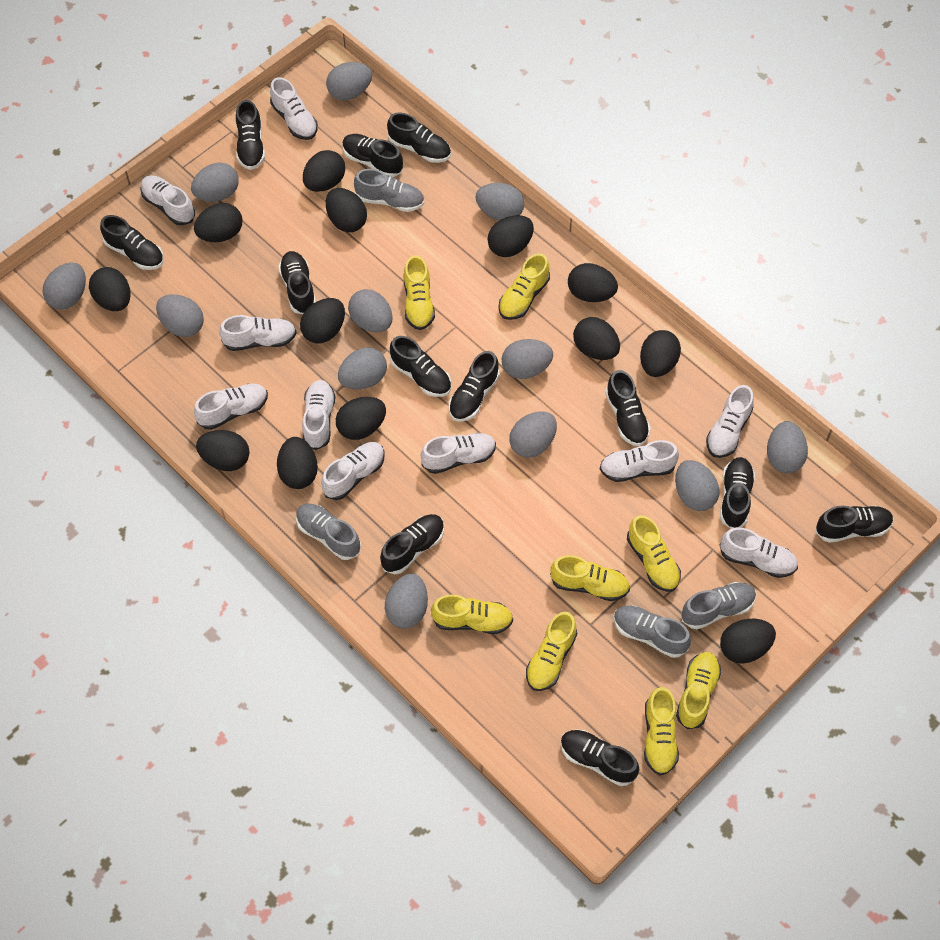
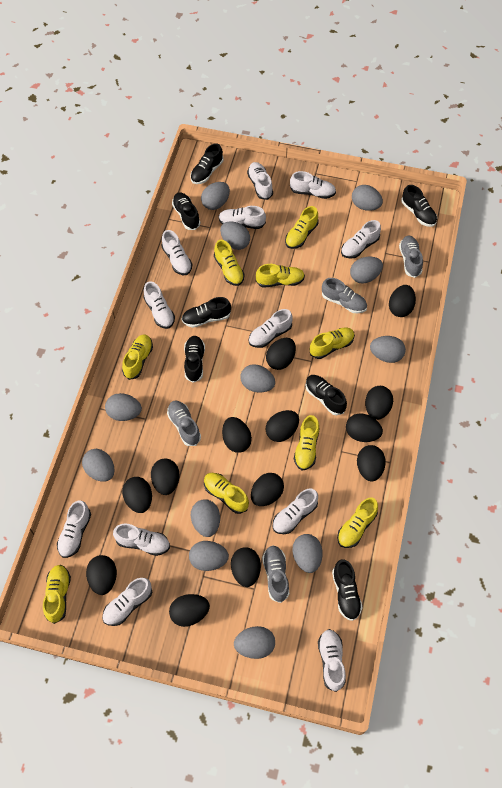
black shoe: 12 -> 7
white shoe: 10 -> 12
yellow shoe: 8 -> 9

